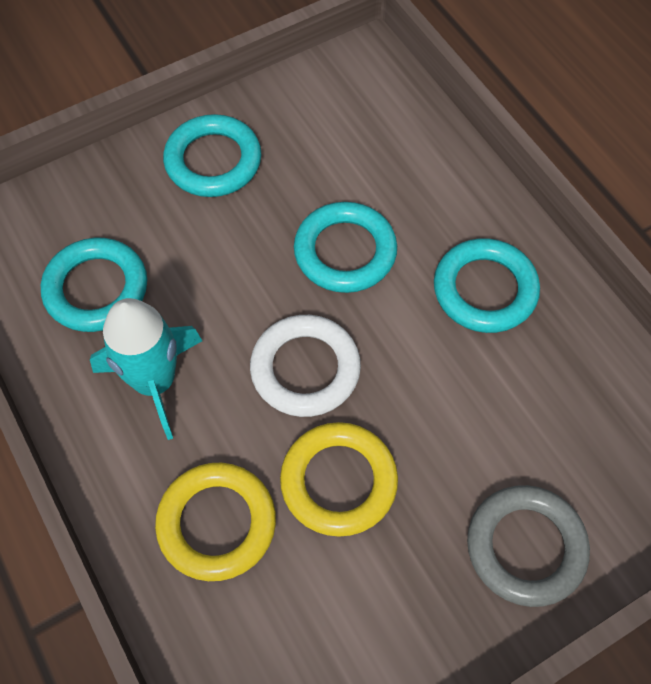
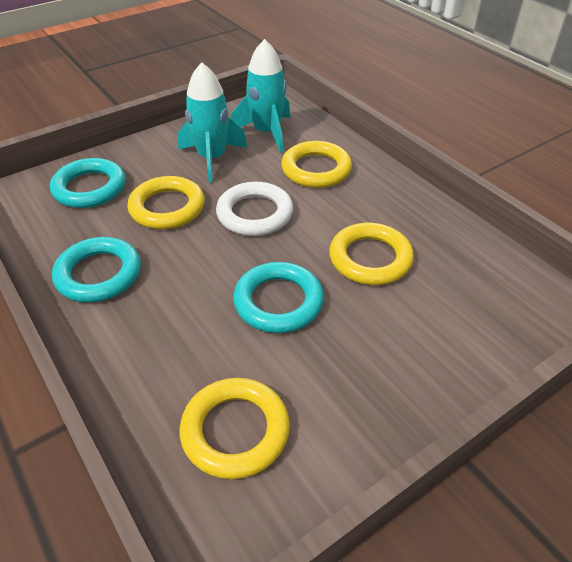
grey ring: 1 -> 0
turquoise ring: 4 -> 3
turquoise rocket: 1 -> 2
yellow ring: 2 -> 4

